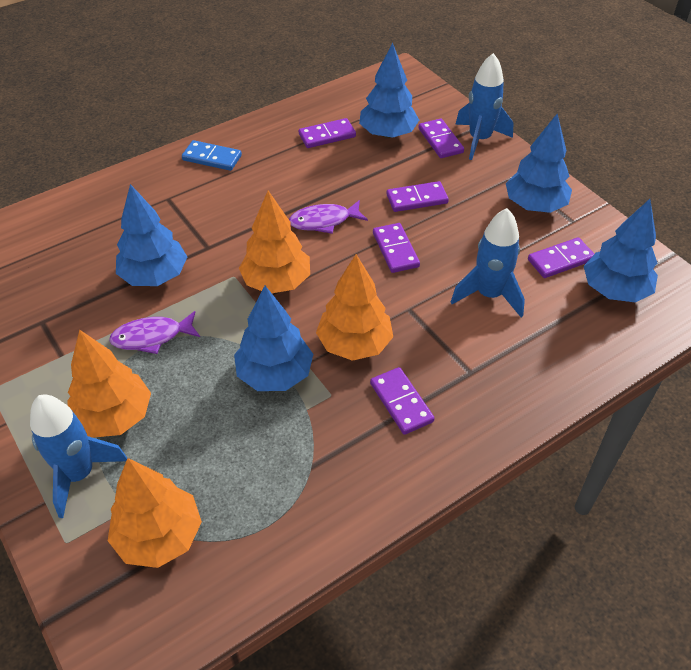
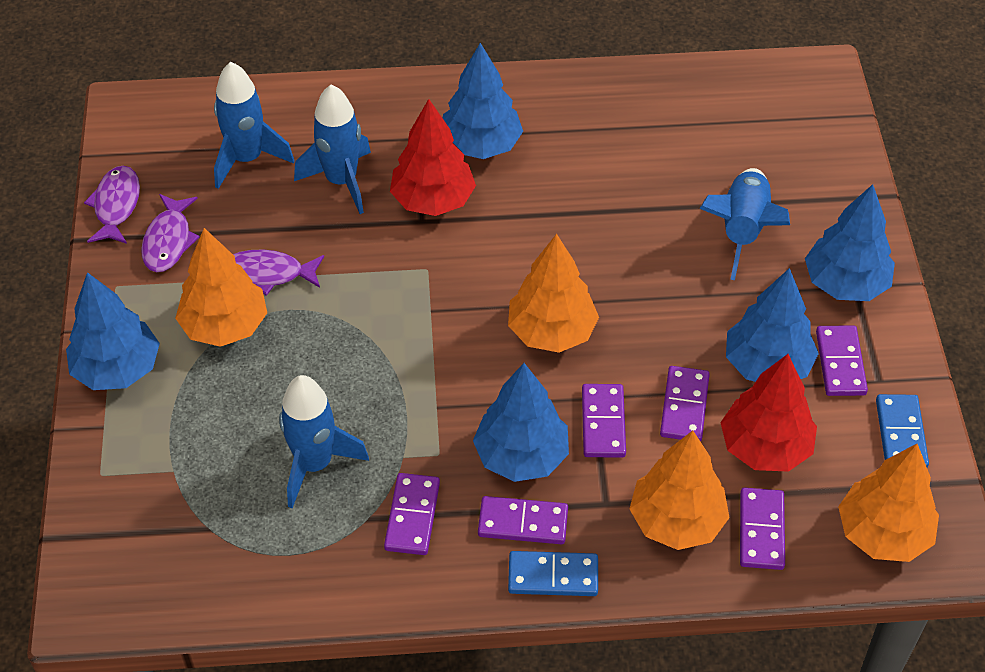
blue domino: 1 -> 2
blue rocket: 3 -> 4
purple fish: 2 -> 3
red tree: 0 -> 2

